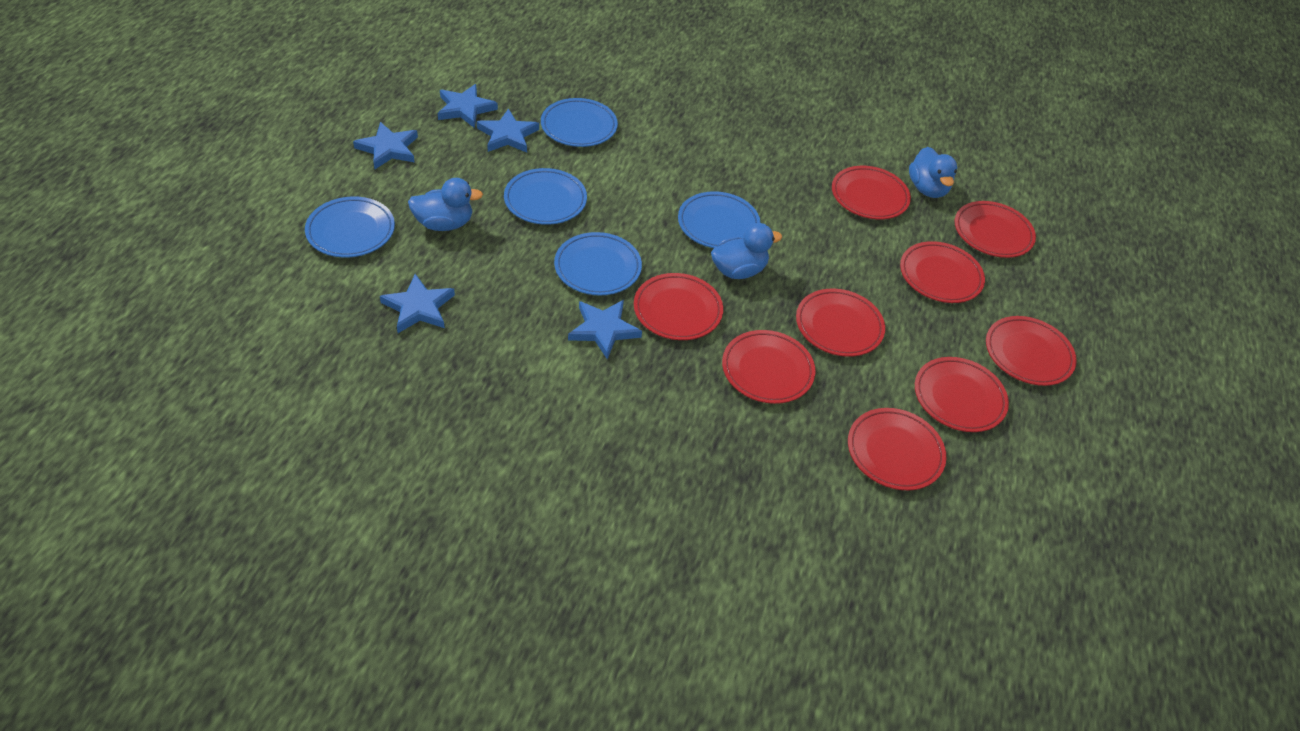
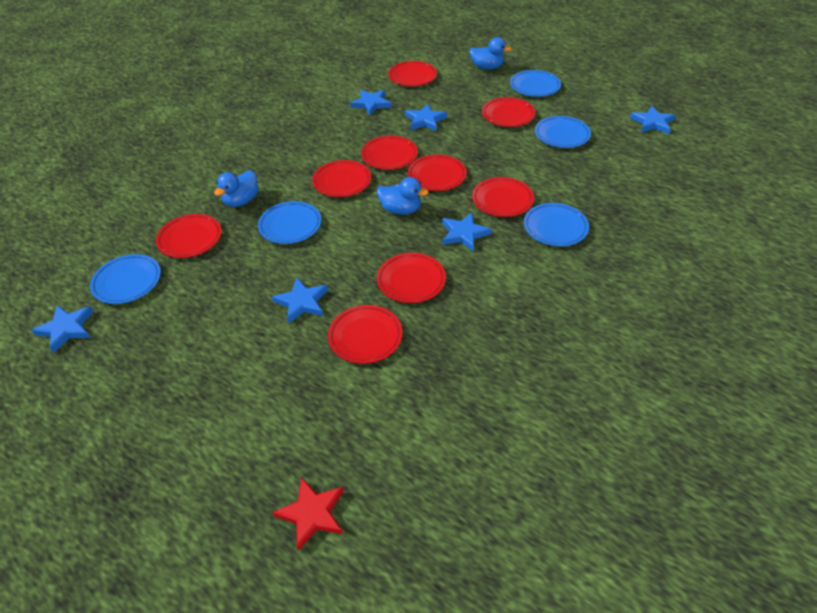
blue star: 5 -> 6
red star: 0 -> 1

